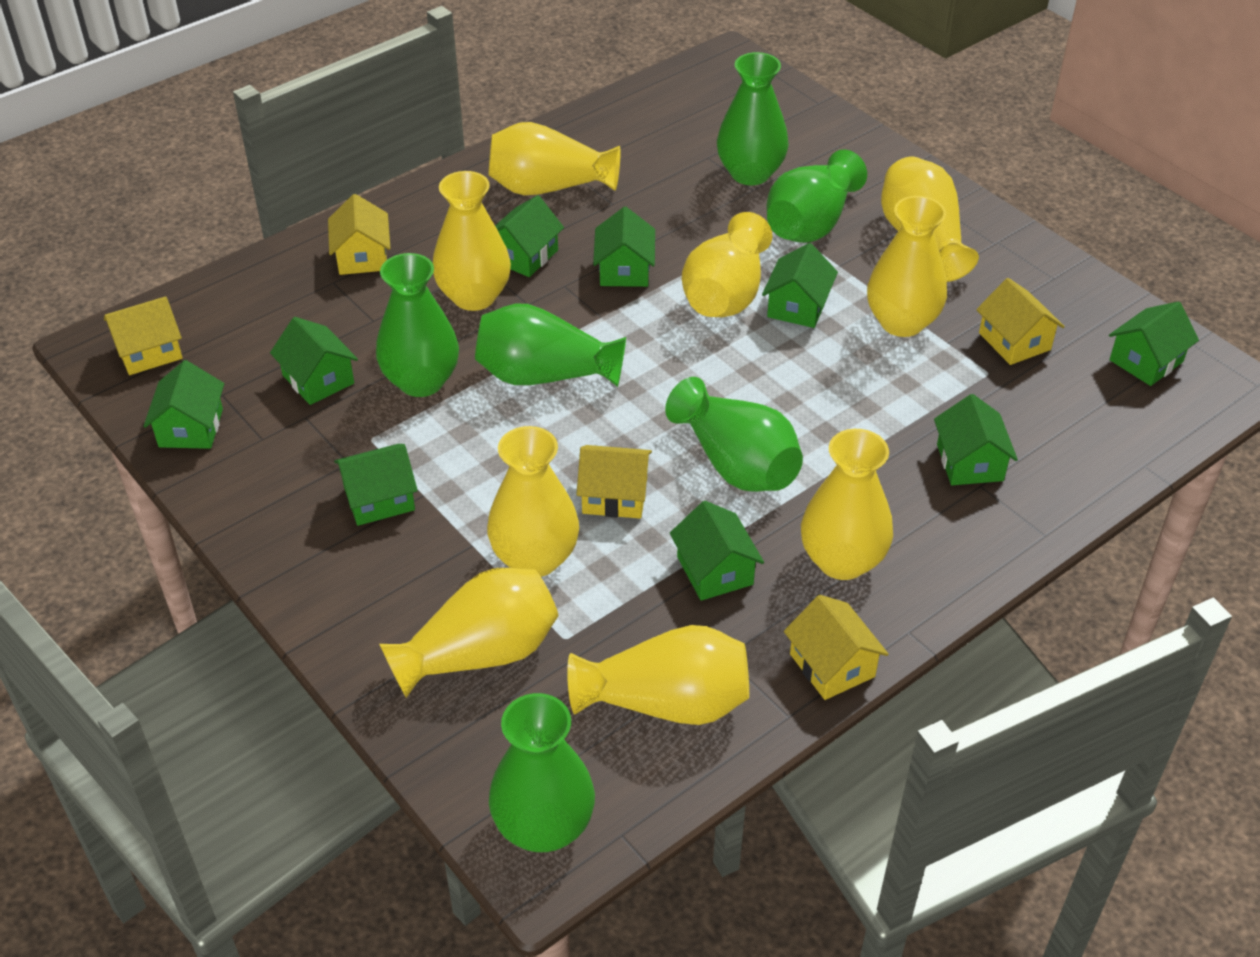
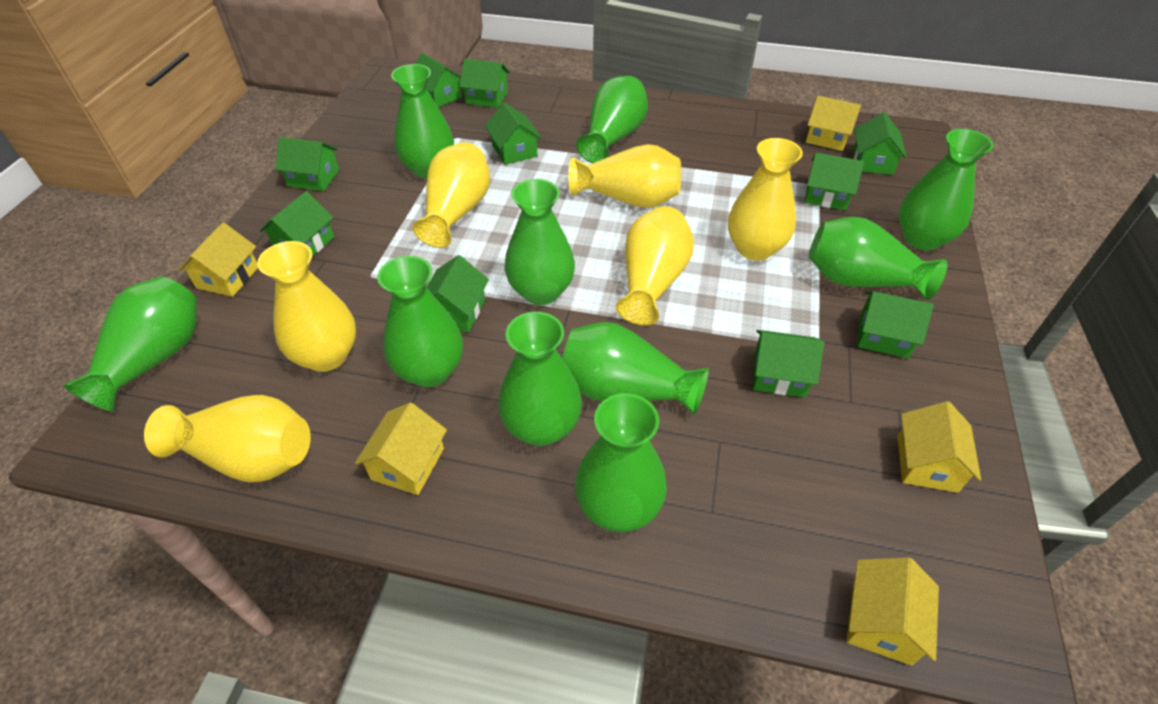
green house: 9 -> 10
green vase: 6 -> 10
yellow vase: 9 -> 6

